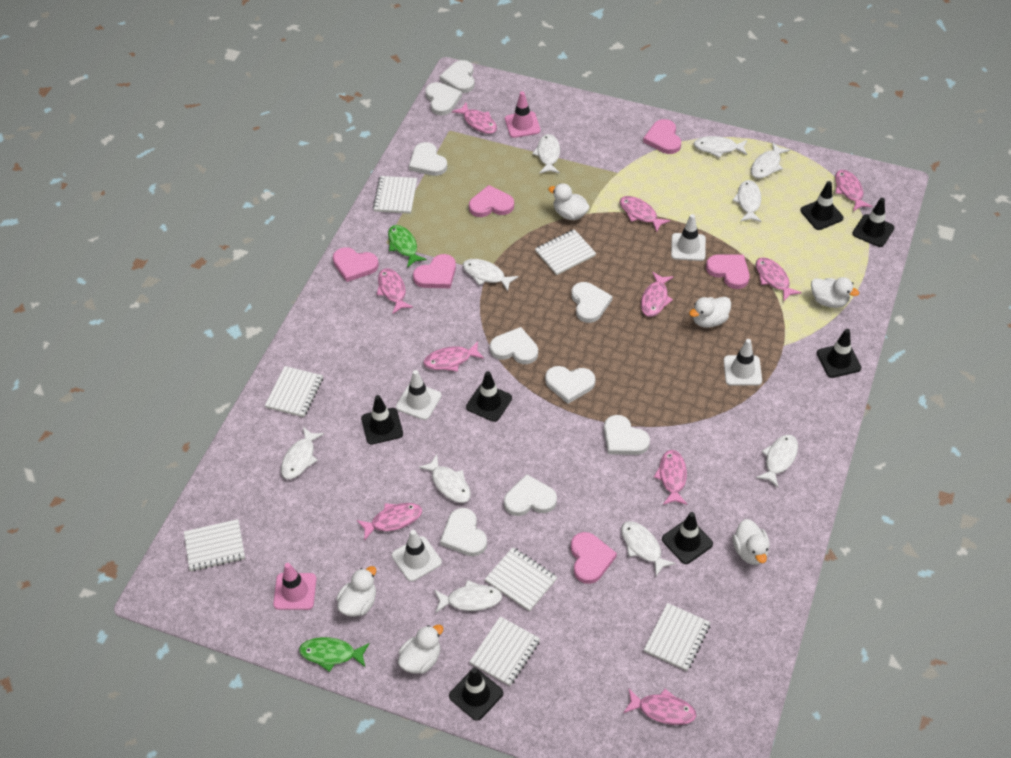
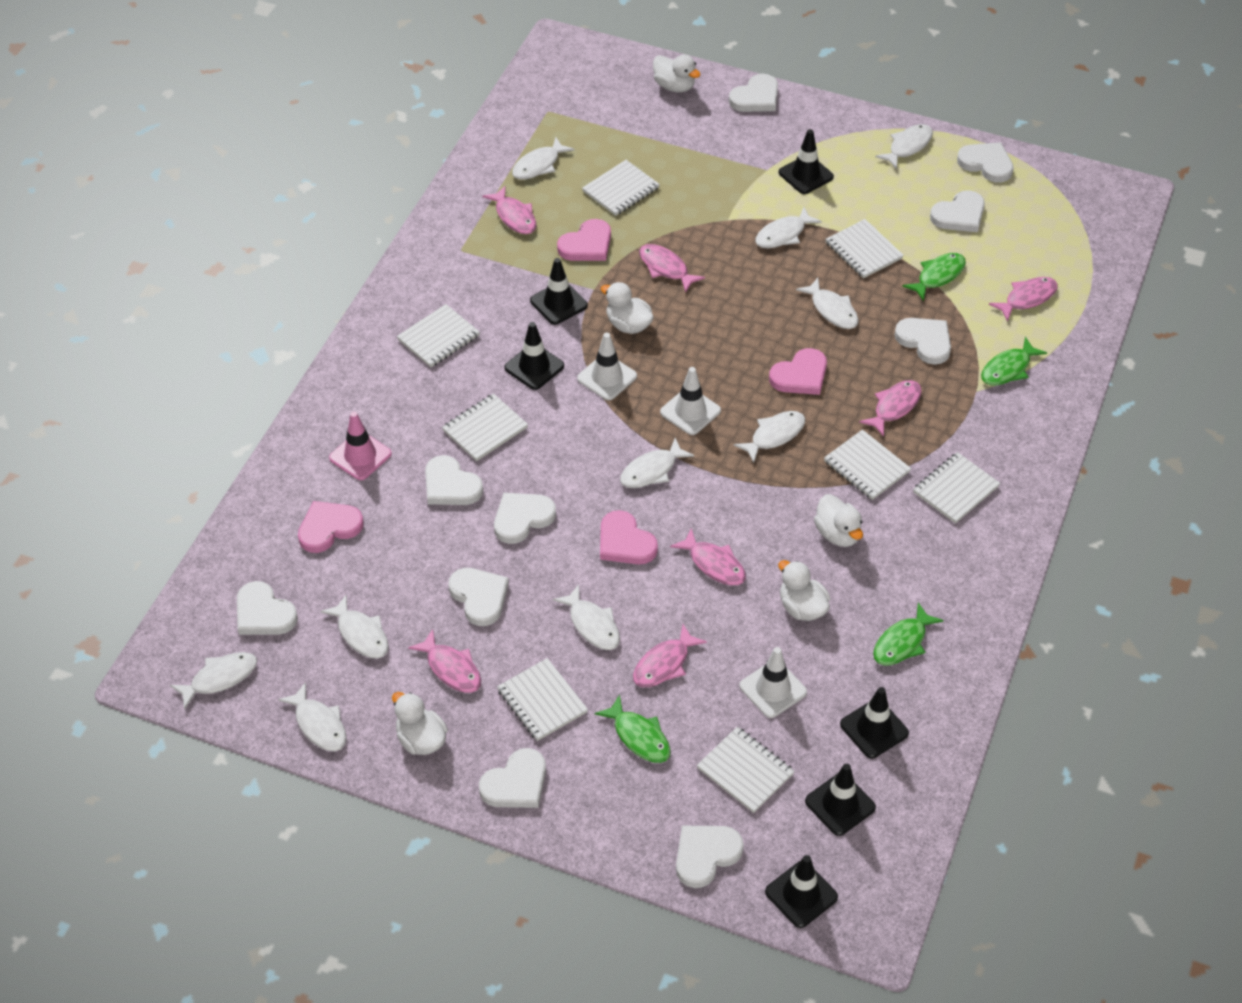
black traffic cone: 7 -> 6
green fish: 2 -> 4
pink fish: 10 -> 7
pink heart: 6 -> 4
pink traffic cone: 2 -> 1
white duck: 6 -> 5
white heart: 9 -> 10
white notebook: 7 -> 8
white traffic cone: 4 -> 3

